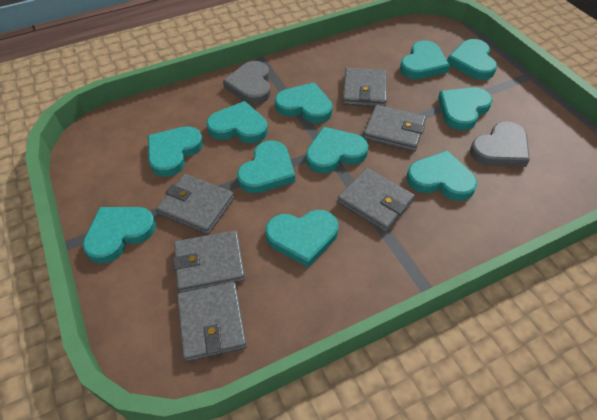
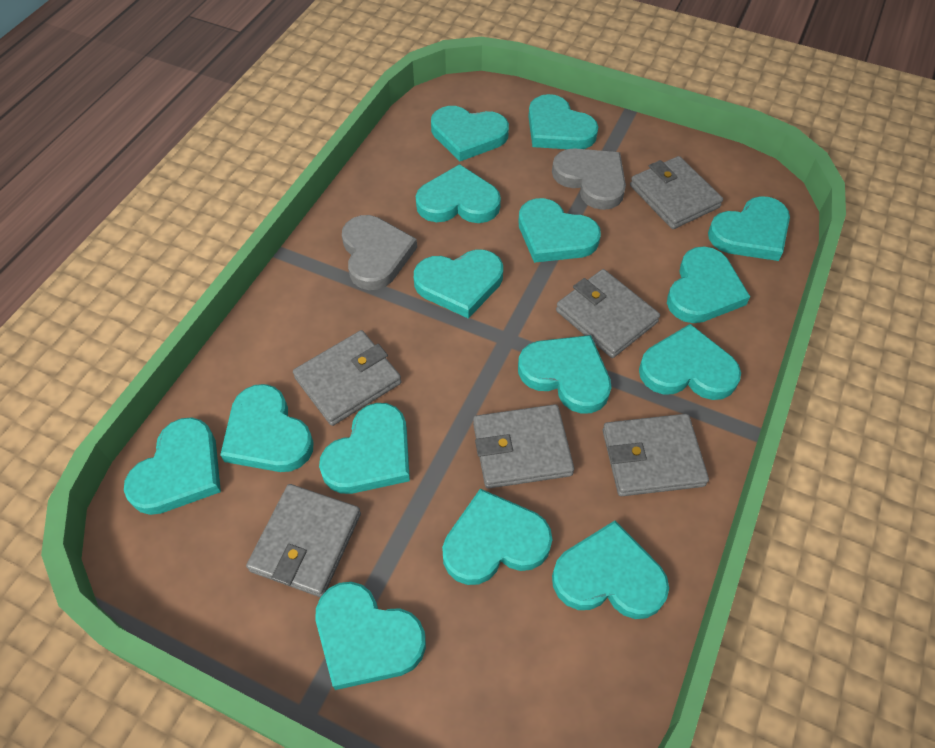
turquoise heart: 11 -> 15

